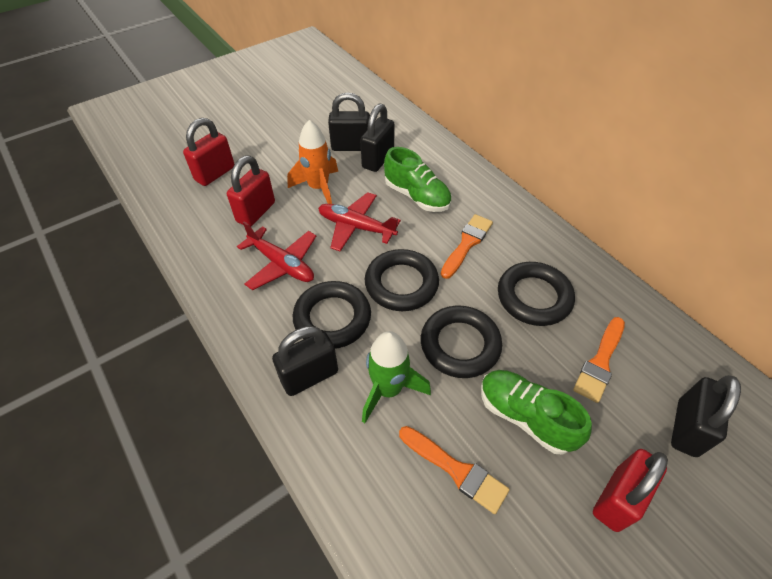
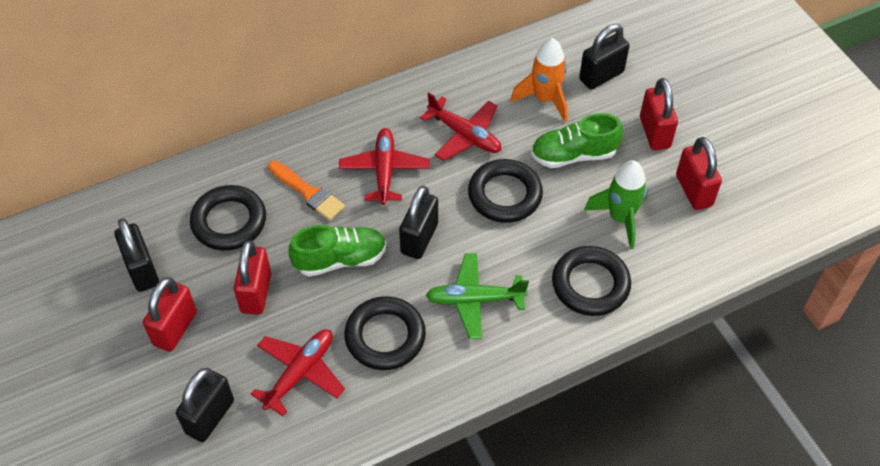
green plane: 0 -> 1
orange brush: 3 -> 1
red padlock: 3 -> 4
red plane: 2 -> 3

